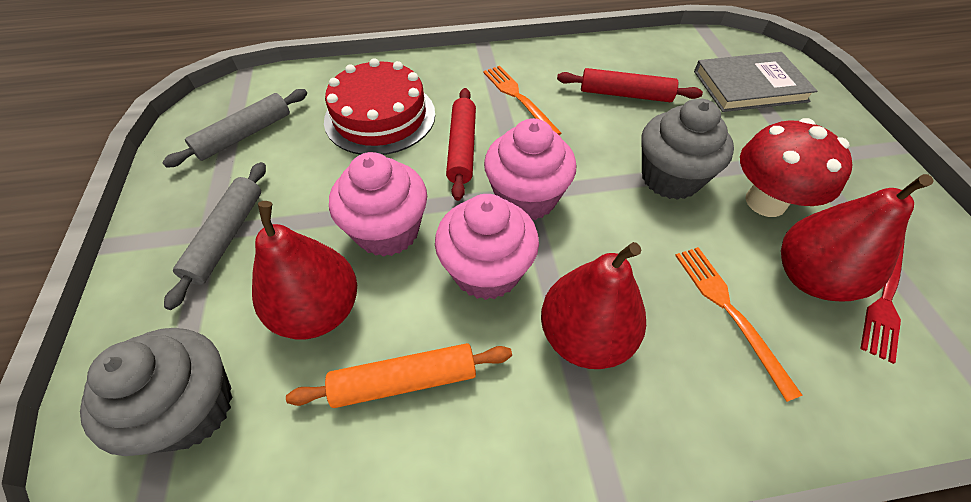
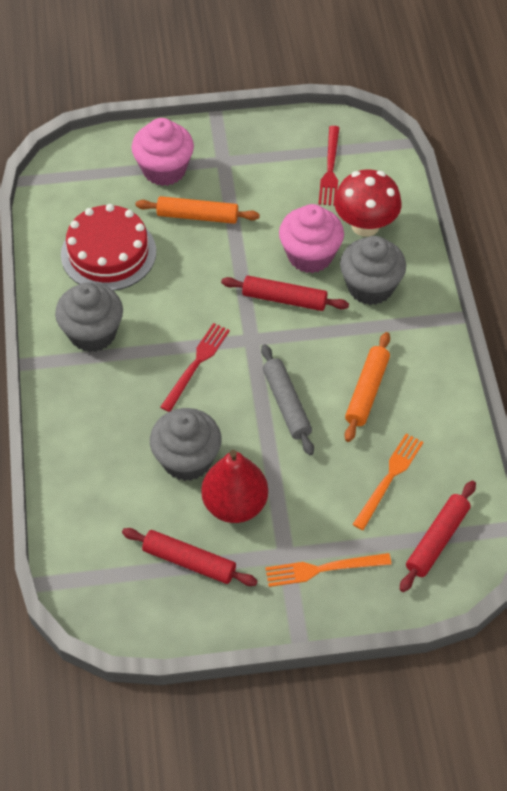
grey book: 1 -> 0
grey cupcake: 2 -> 3
grey rolling pin: 2 -> 1
orange rolling pin: 1 -> 2
pink cupcake: 3 -> 2
red fork: 1 -> 2
red pear: 3 -> 1
red rolling pin: 2 -> 3

